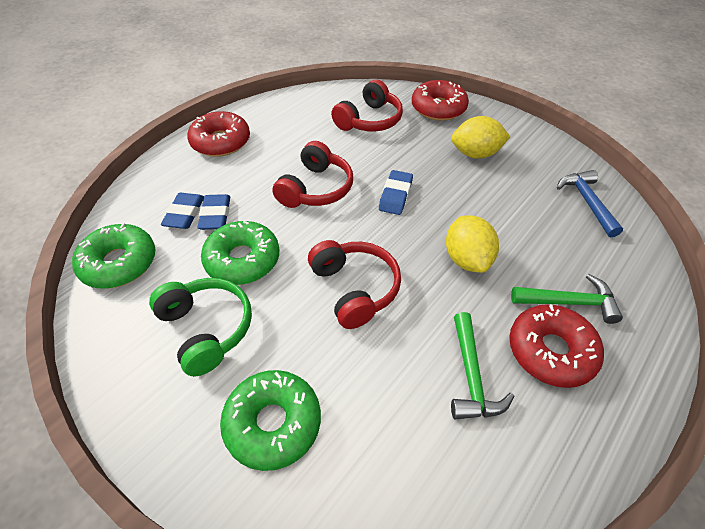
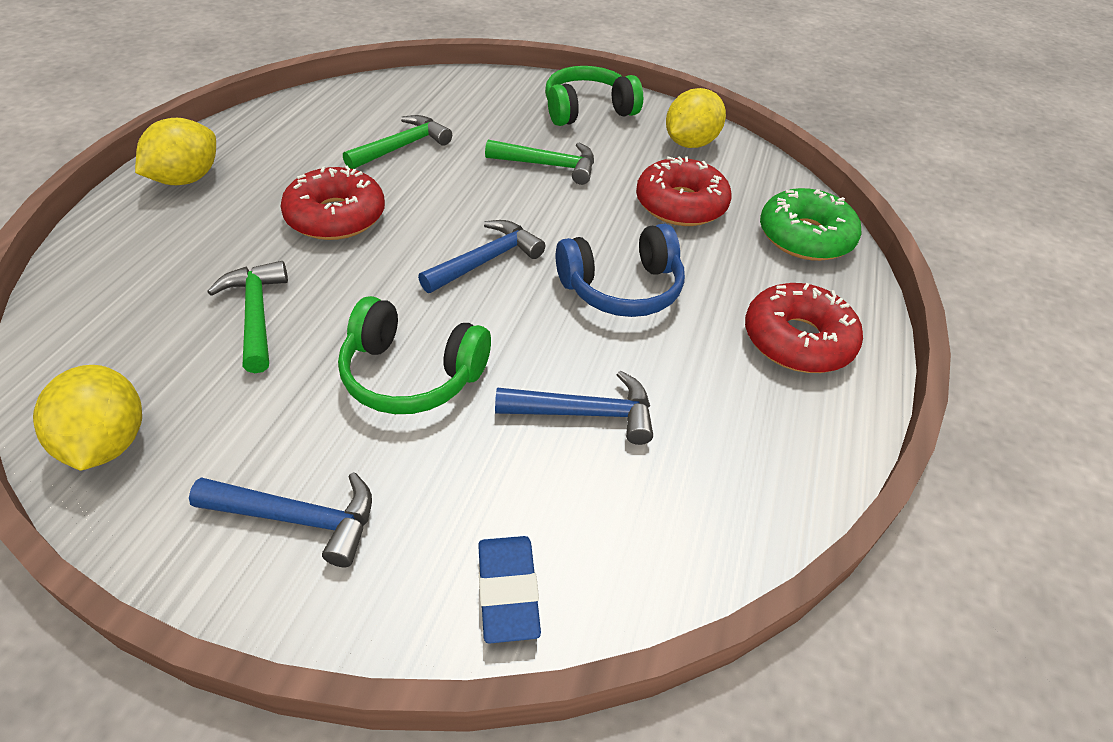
blue eraser: 3 -> 1
blue hammer: 1 -> 3
blue headphones: 0 -> 1
green donut: 3 -> 1
green hammer: 2 -> 3
green headphones: 1 -> 2
red headphones: 3 -> 0
yellow lemon: 2 -> 3

